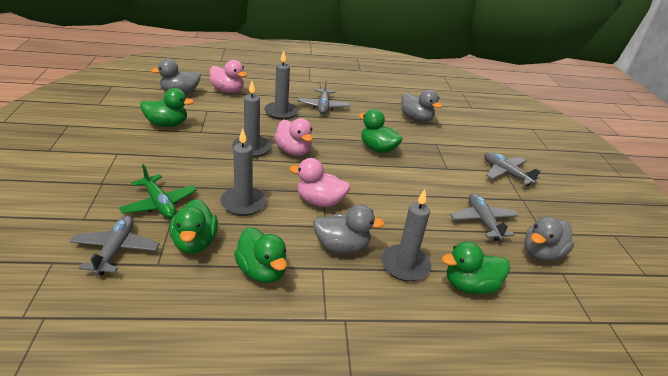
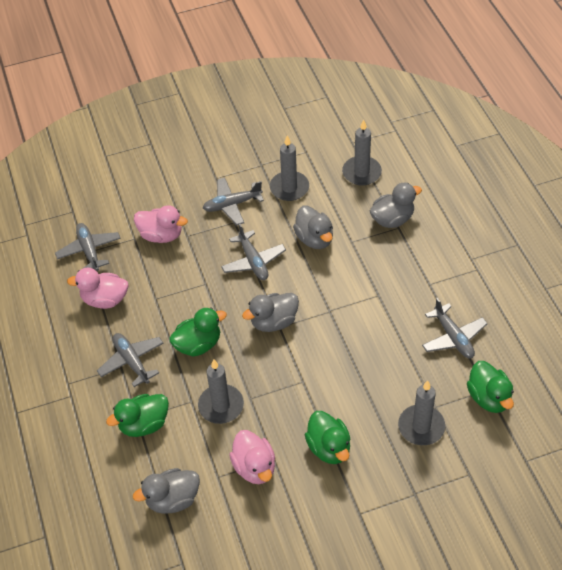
green duck: 5 -> 4
green plane: 1 -> 0
grey plane: 4 -> 5

